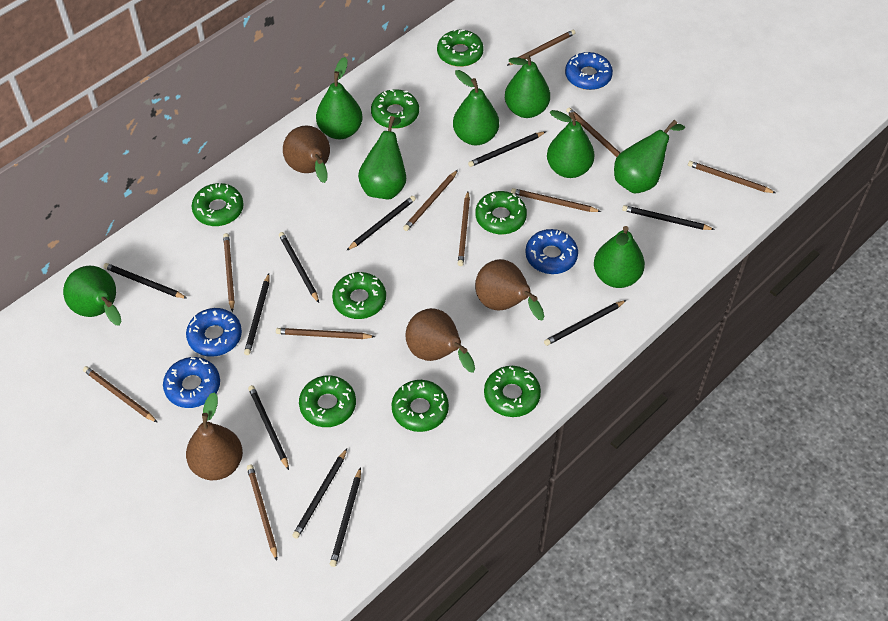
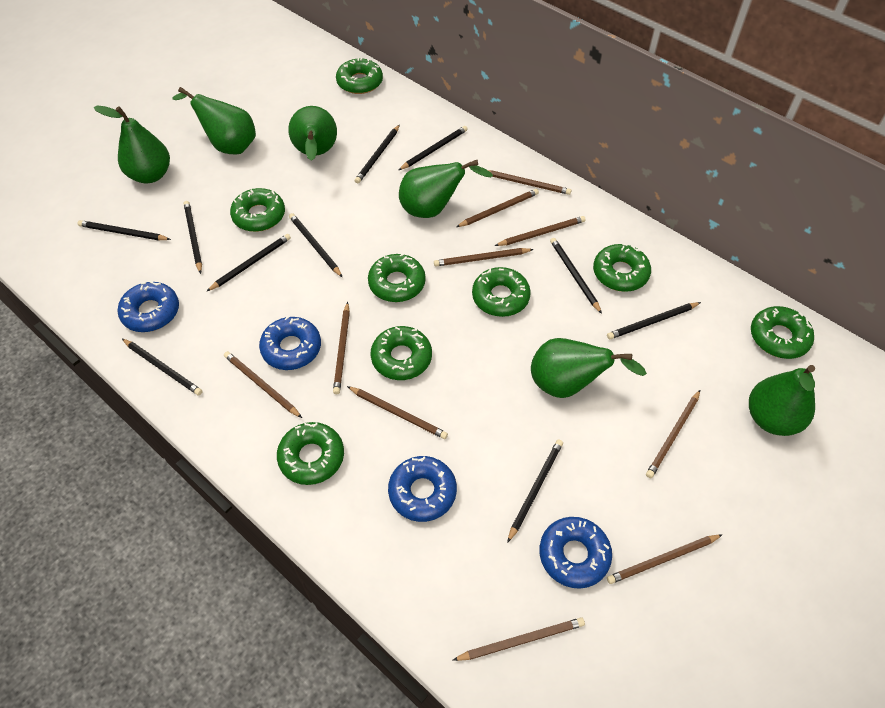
brown pear: 4 -> 0
green pear: 8 -> 6

